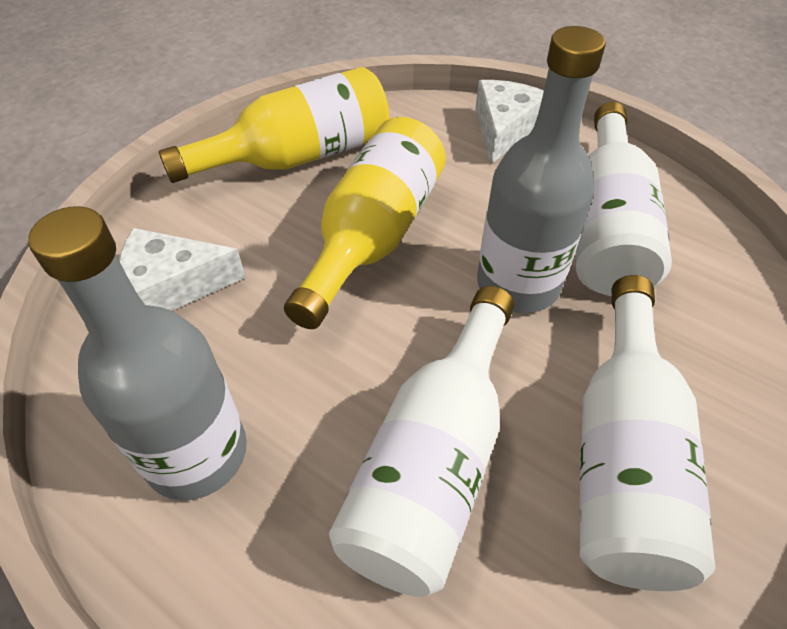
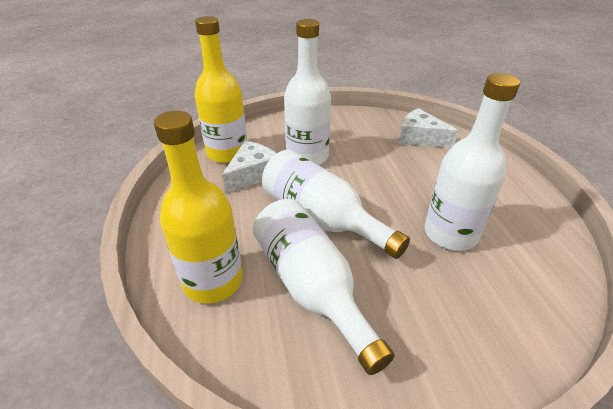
grey bottle: 2 -> 0
white bottle: 3 -> 4

